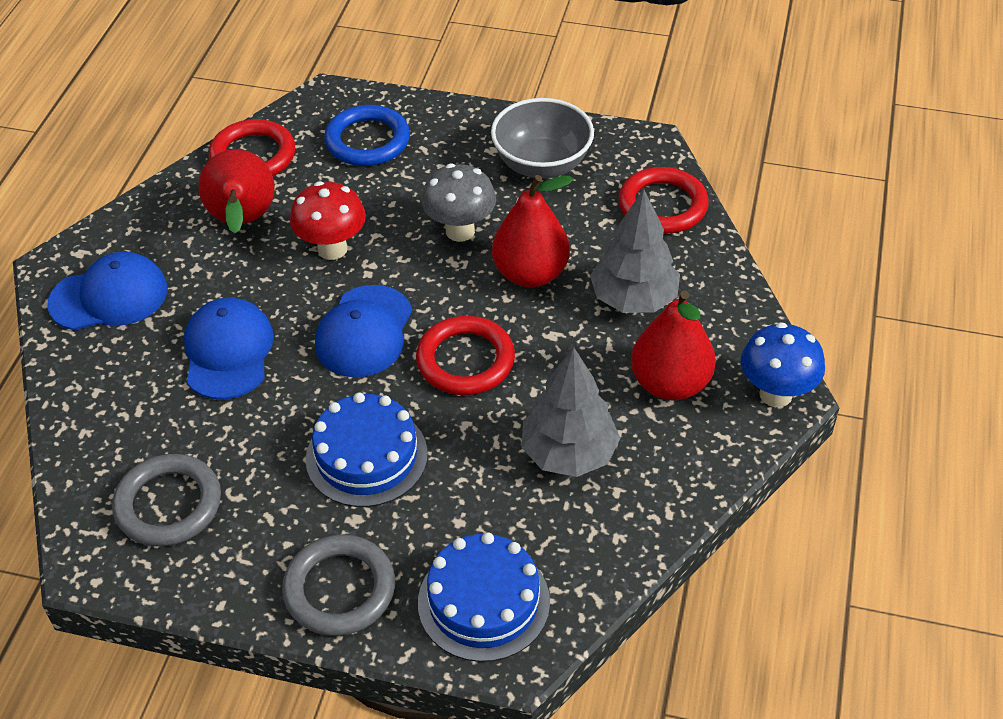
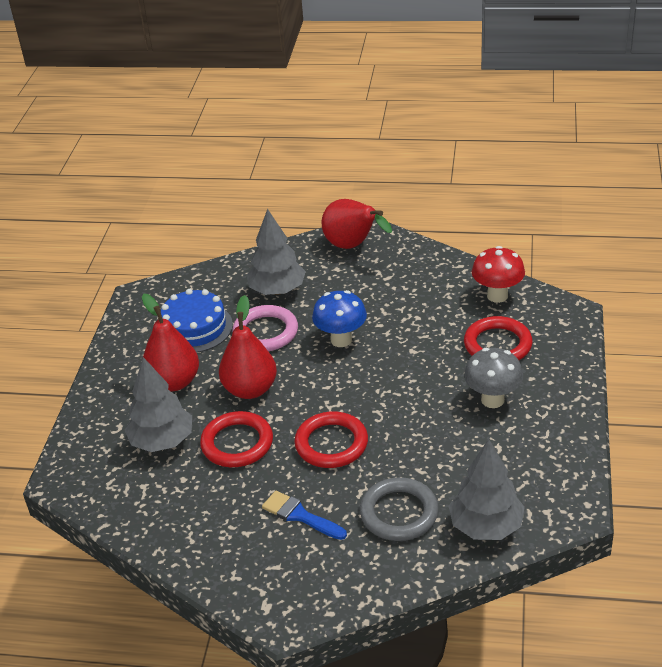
blue brush: 0 -> 1
blue cake: 2 -> 1
blue cap: 3 -> 0
blue ring: 1 -> 0
grey bowl: 1 -> 0
grey ring: 2 -> 1
grey tree: 2 -> 3
pink ring: 0 -> 1

